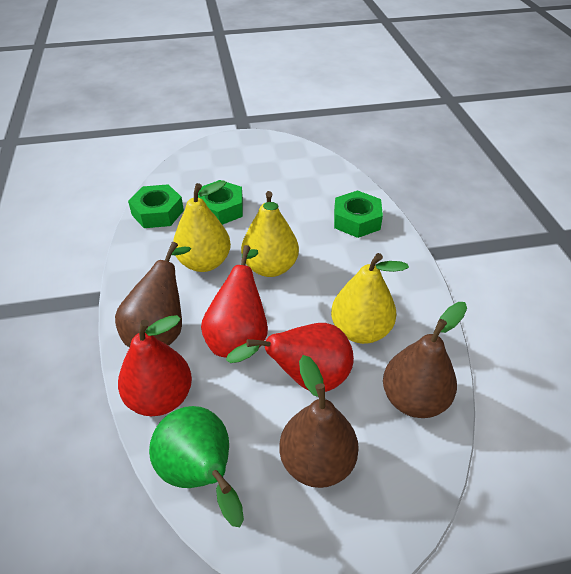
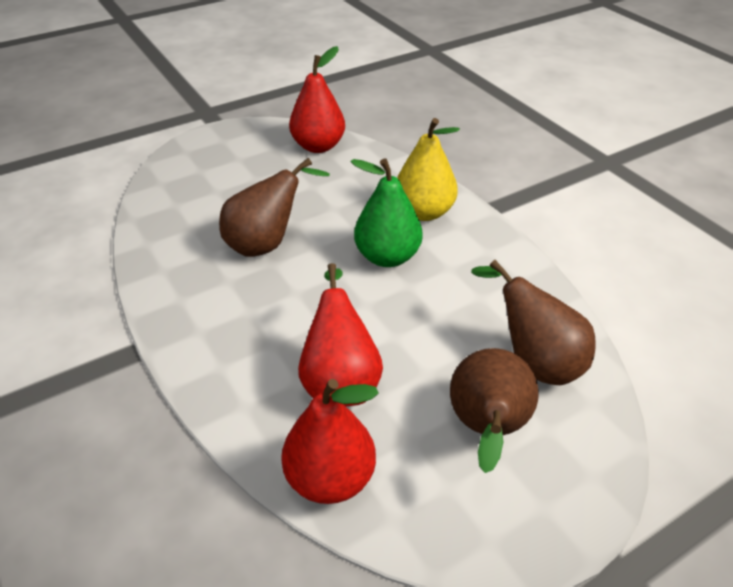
green nut: 3 -> 0
yellow pear: 3 -> 1

